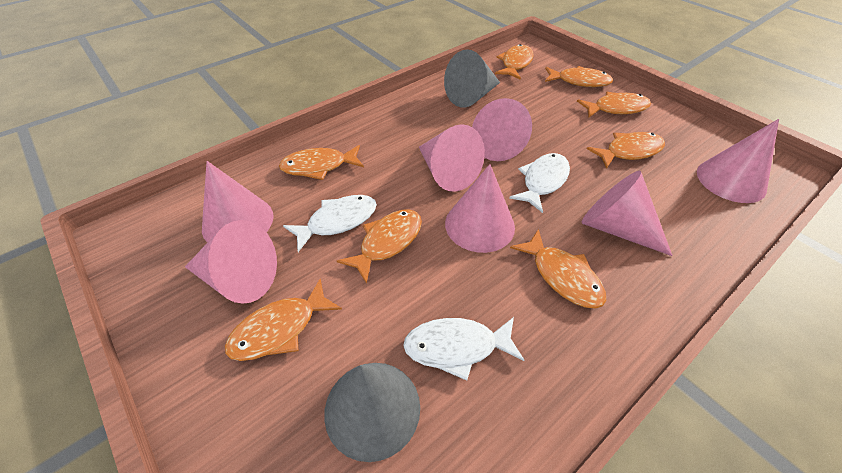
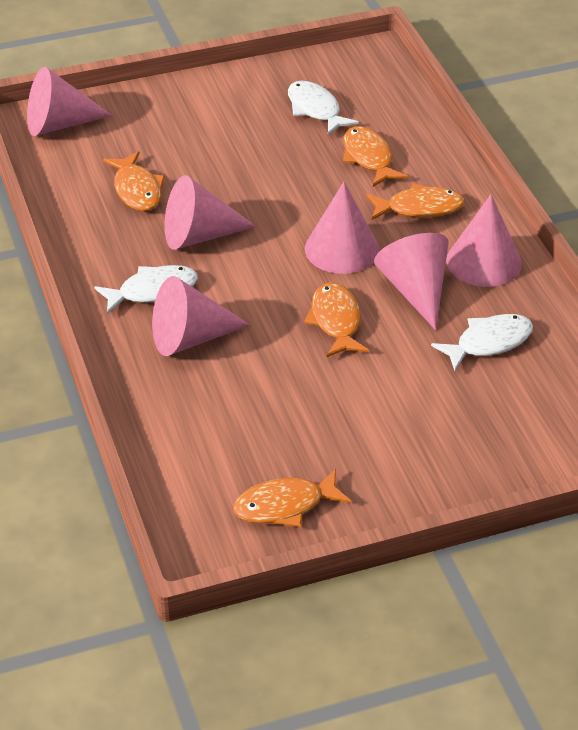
grey cone: 2 -> 0
orange fish: 8 -> 5
pink cone: 7 -> 6

